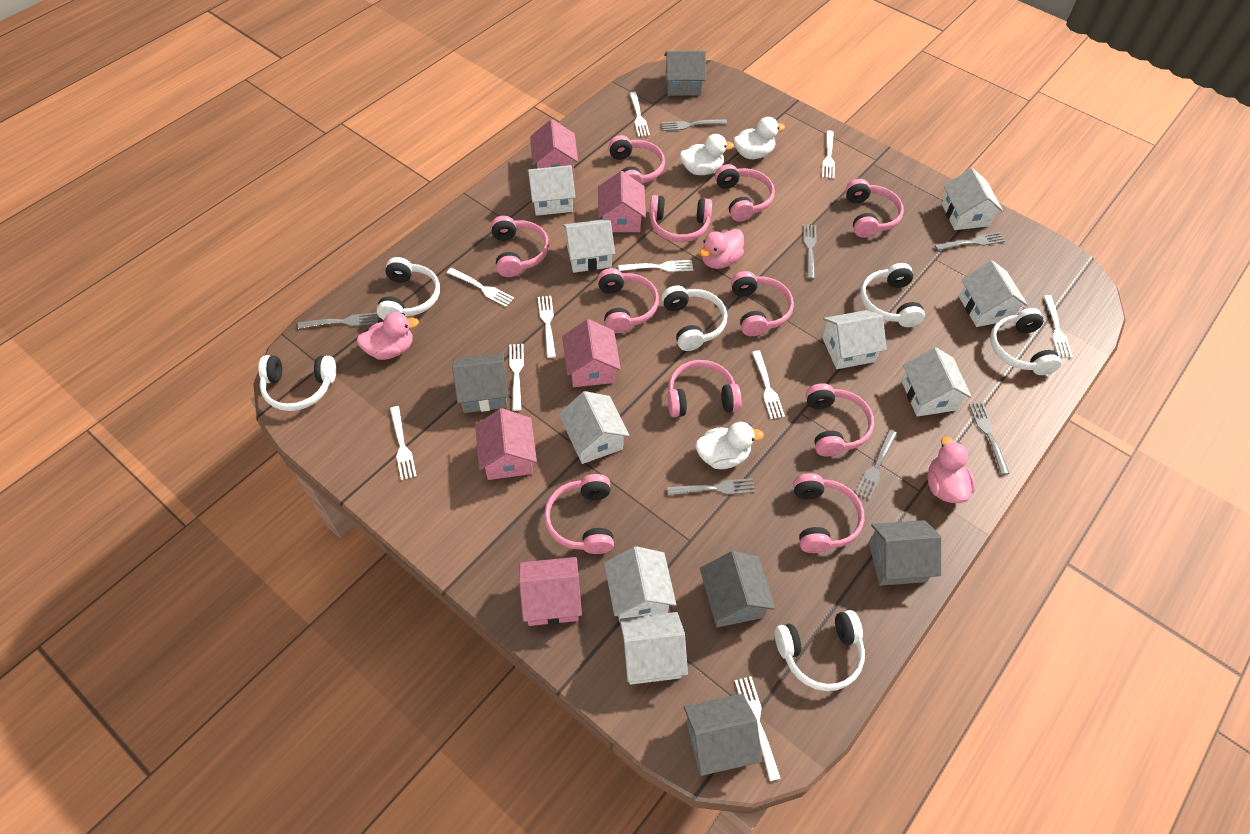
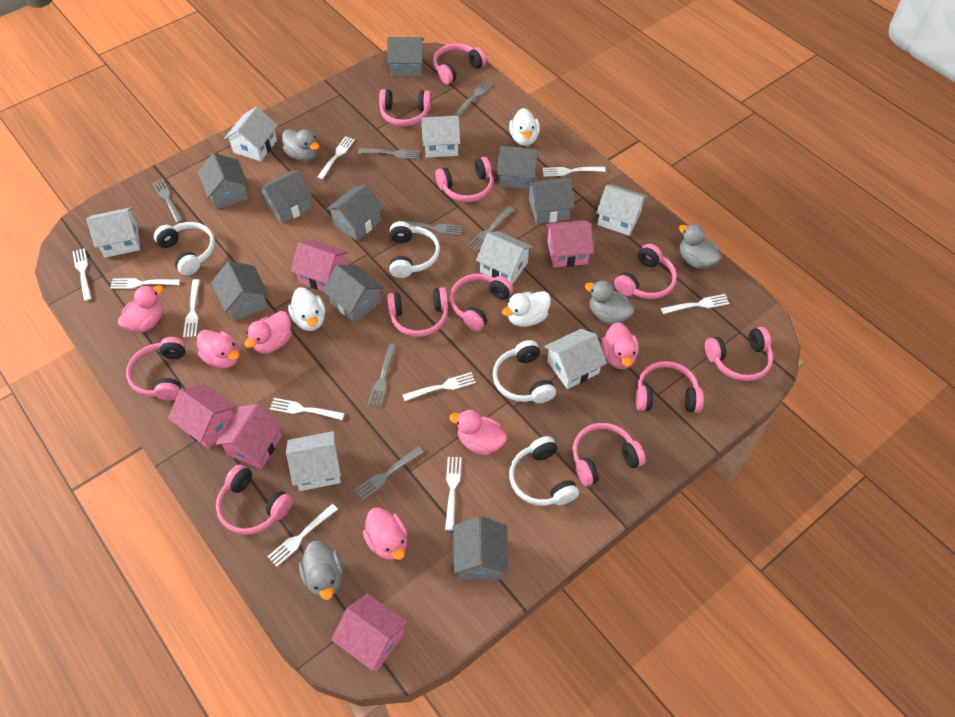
grey duck: 0 -> 4
grey house: 5 -> 9
pink duck: 3 -> 6
white headphones: 6 -> 4
white house: 9 -> 7

